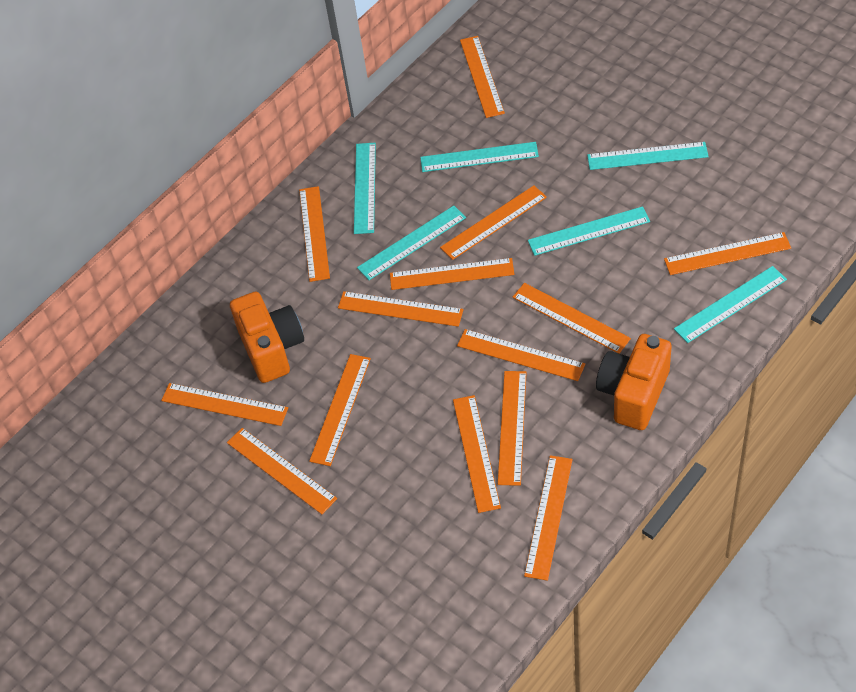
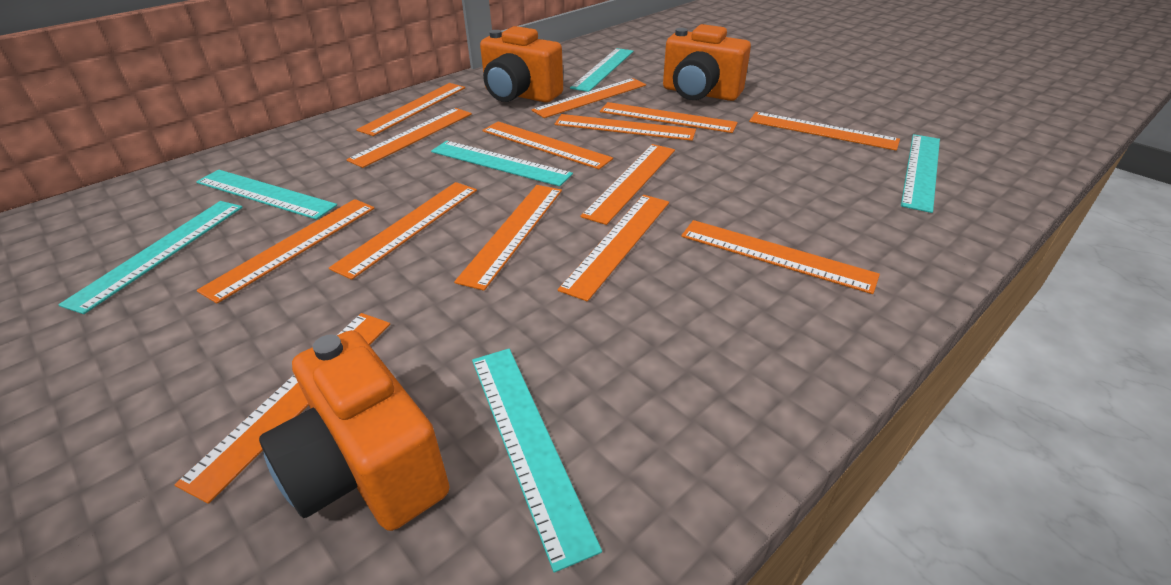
orange camera: 2 -> 3

